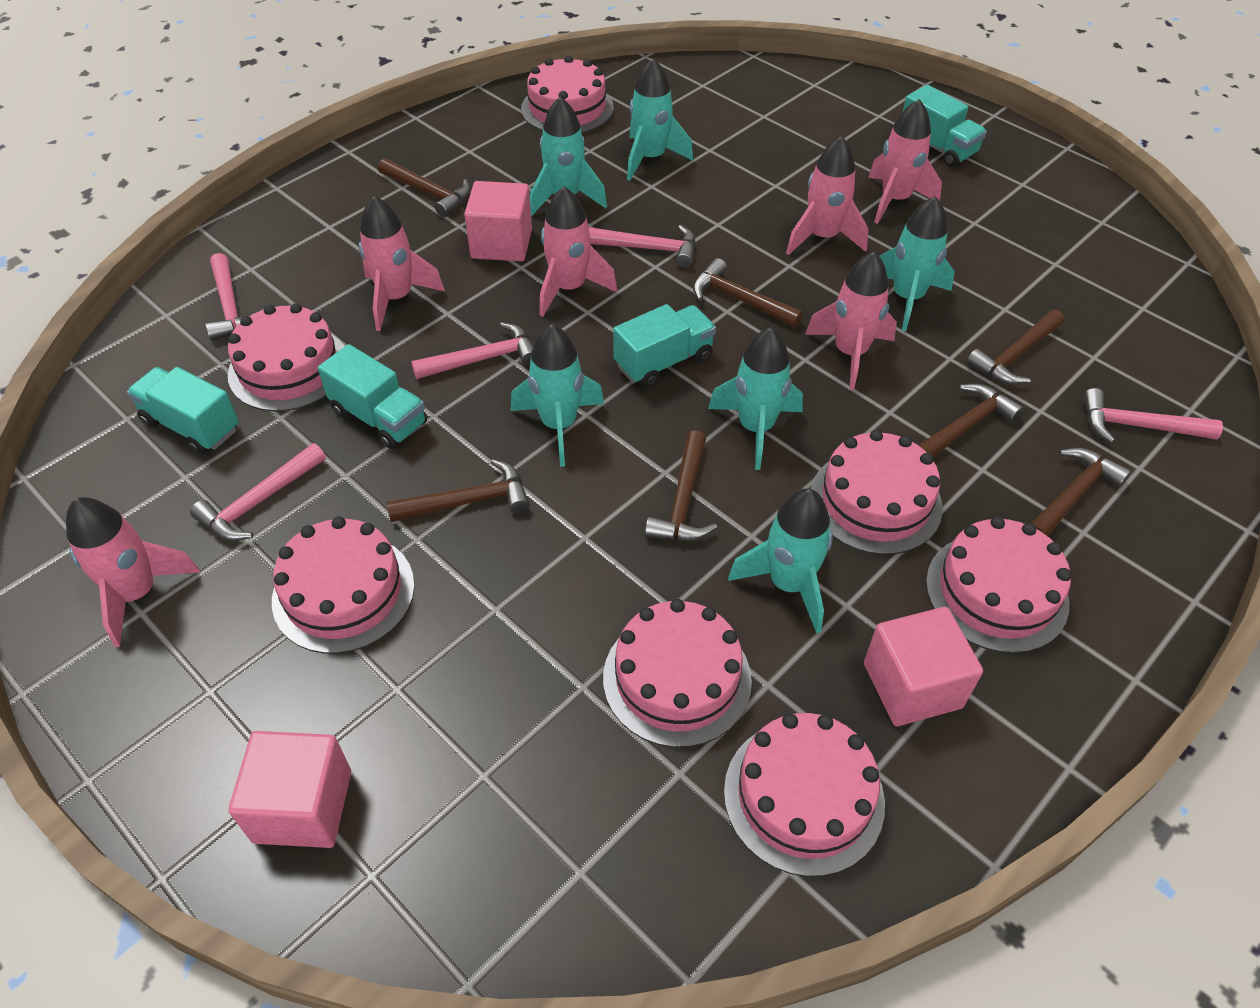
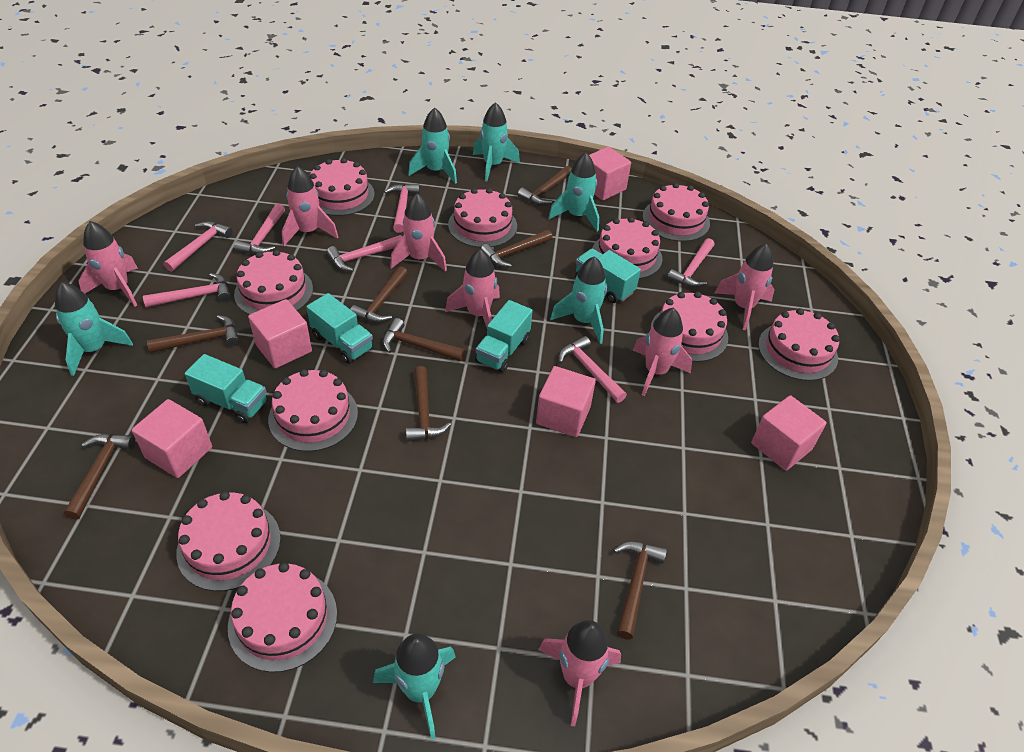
brown hammer: 7 -> 8
pink cake: 7 -> 10
pink cube: 3 -> 5
pink hammer: 5 -> 7
pink rocket: 6 -> 7

